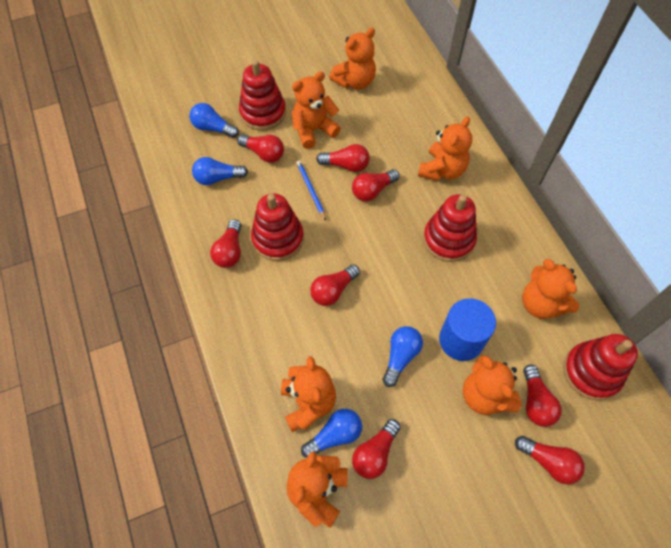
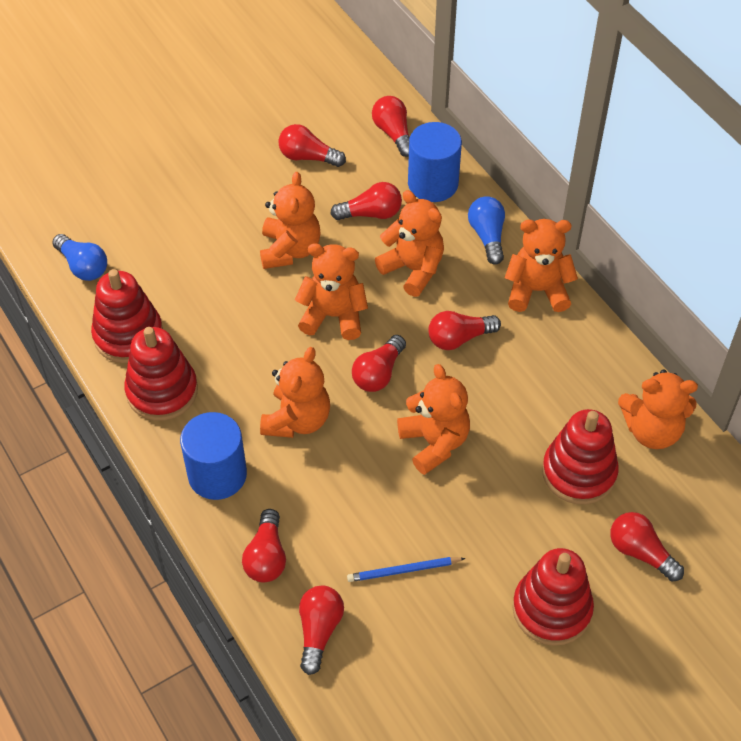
blue cylinder: 1 -> 2
blue light bulb: 4 -> 2

